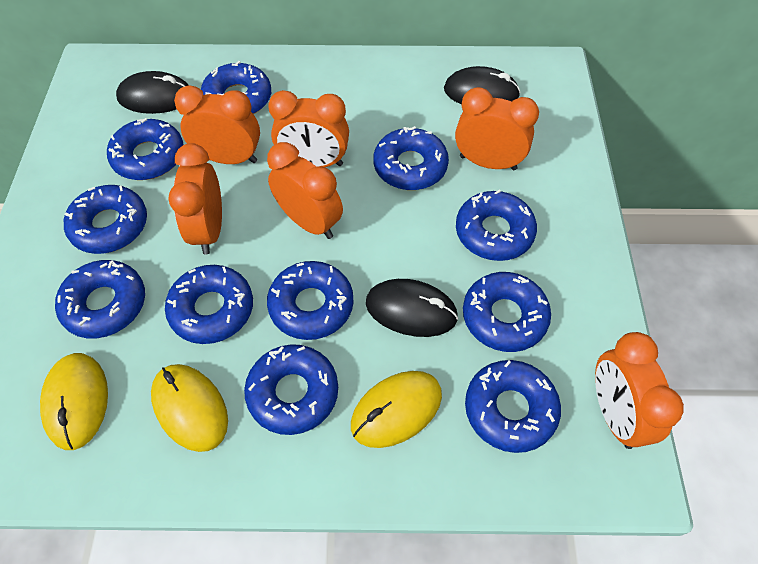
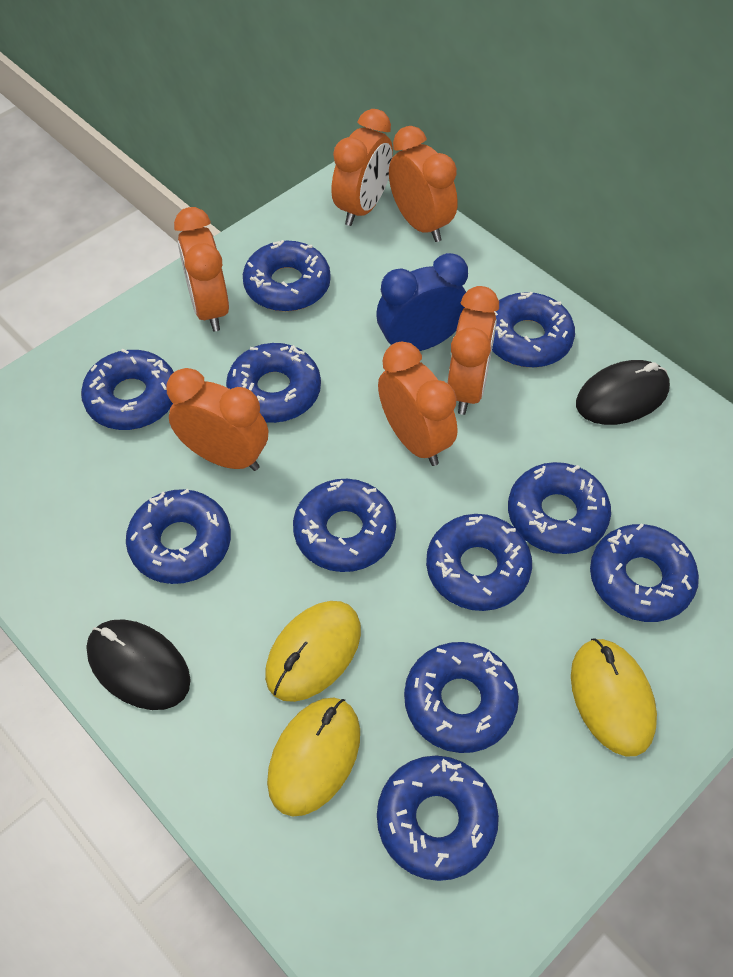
black mouse: 3 -> 2
blue clock: 0 -> 1

